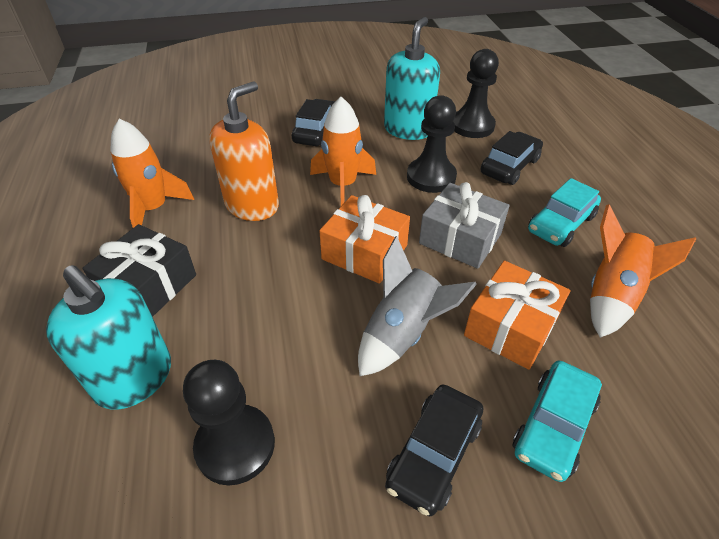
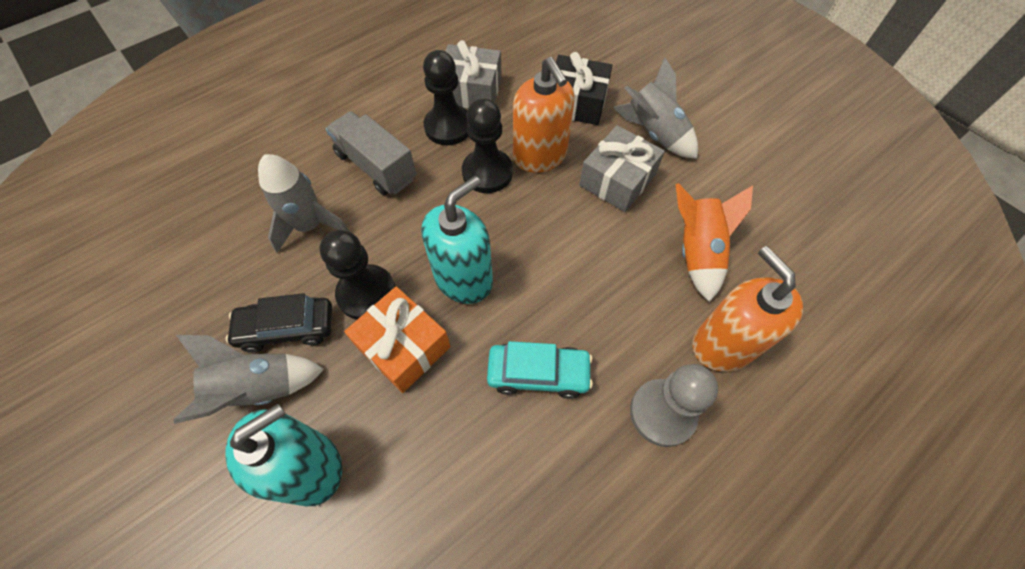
black car: 3 -> 1
grey gift: 1 -> 2
grey pawn: 0 -> 1
grey rocket: 1 -> 3
grey truck: 0 -> 1
orange gift: 2 -> 1
orange rocket: 3 -> 1
orange soap dispenser: 1 -> 2
turquoise car: 2 -> 1

